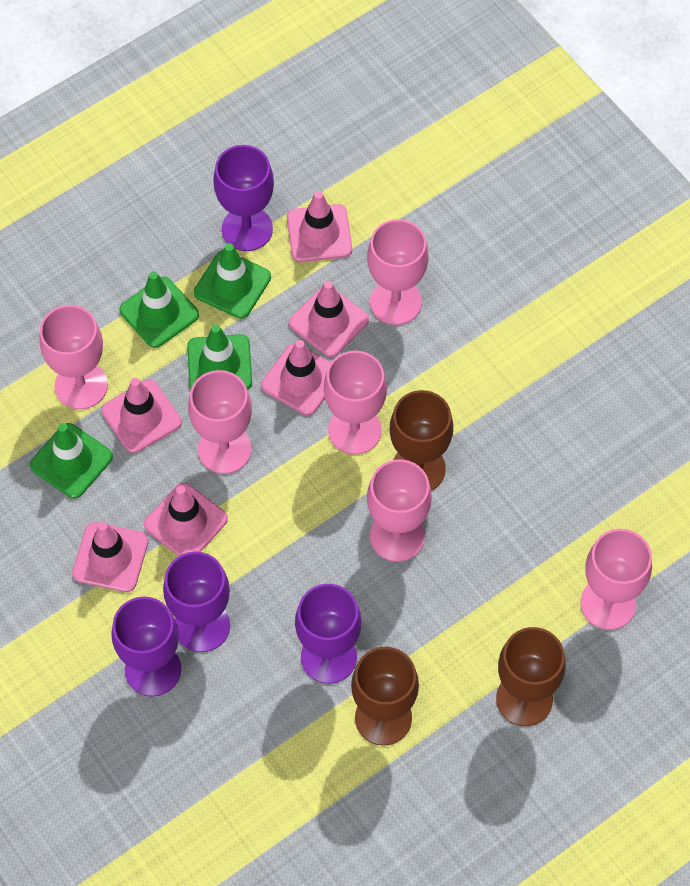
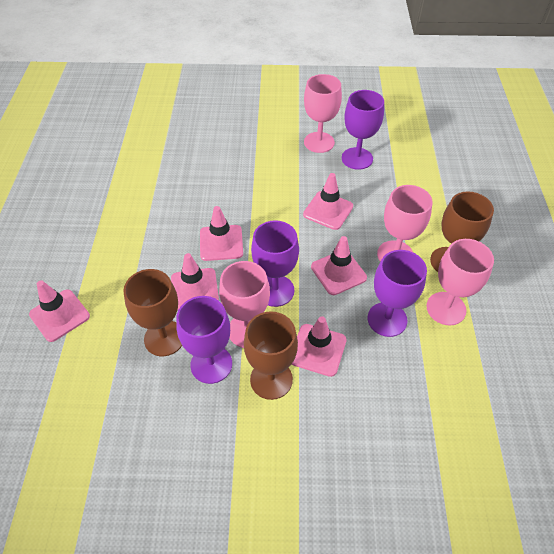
green traffic cone: 4 -> 0
pink goblet: 6 -> 4

